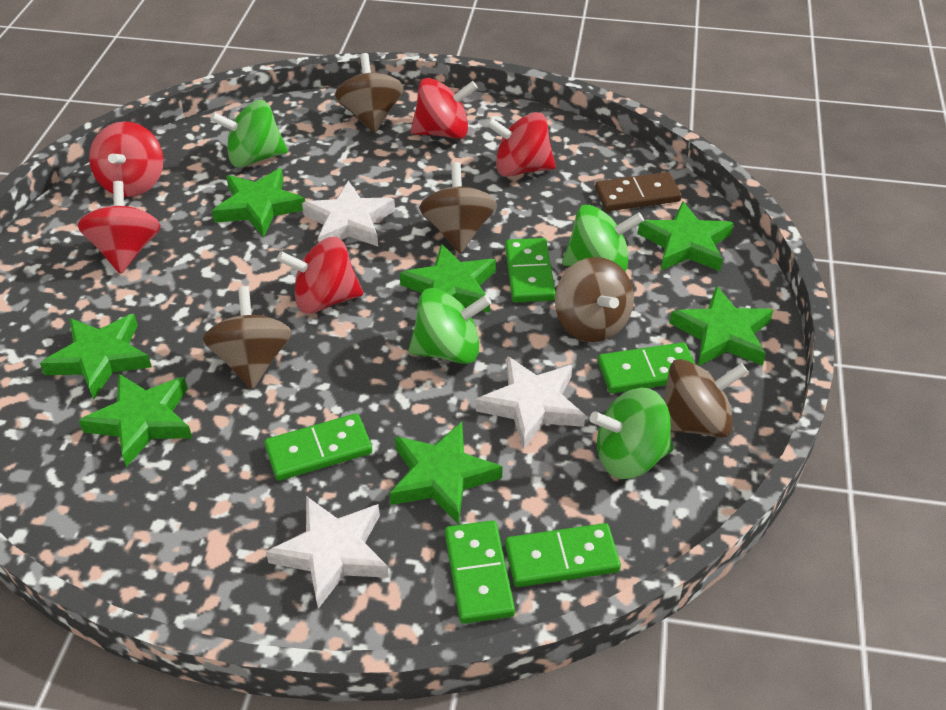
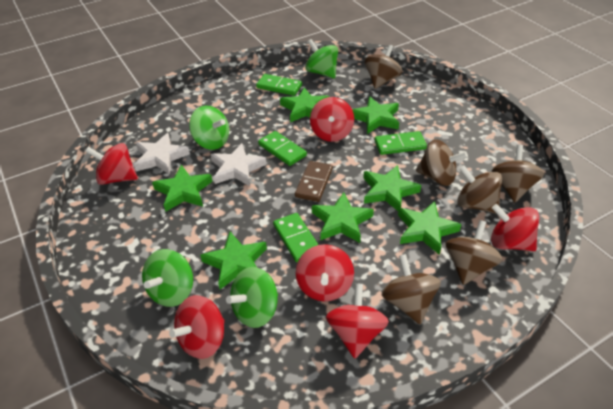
brown spinning top: 5 -> 6
green domino: 5 -> 4
red spinning top: 5 -> 6
white star: 3 -> 2

